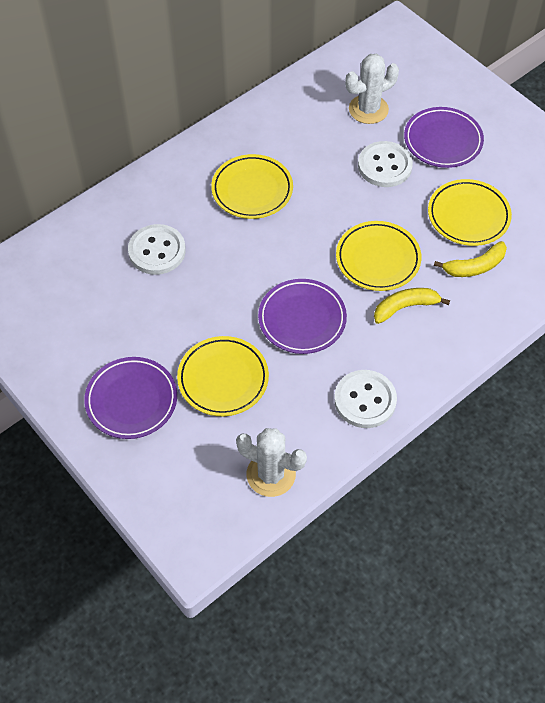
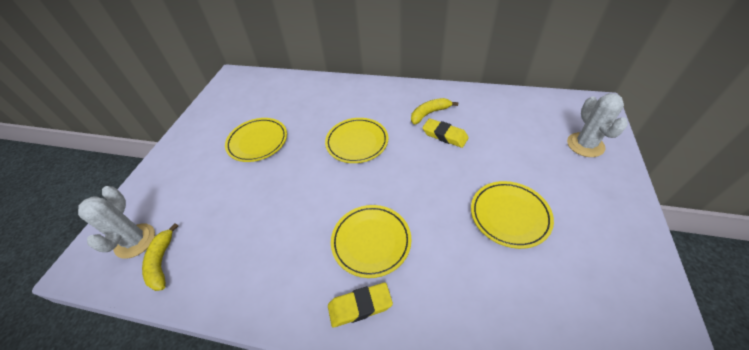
purple plate: 3 -> 0
white button: 3 -> 0
yellow eraser: 0 -> 2

